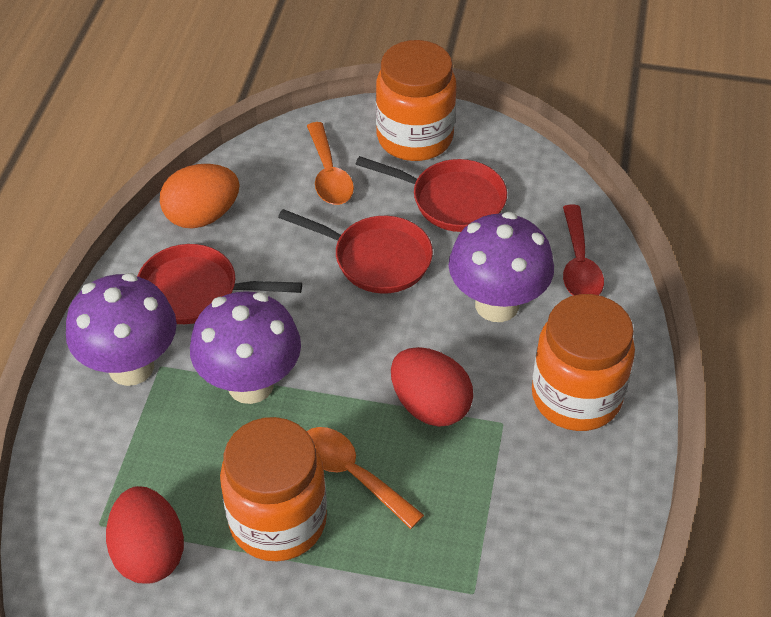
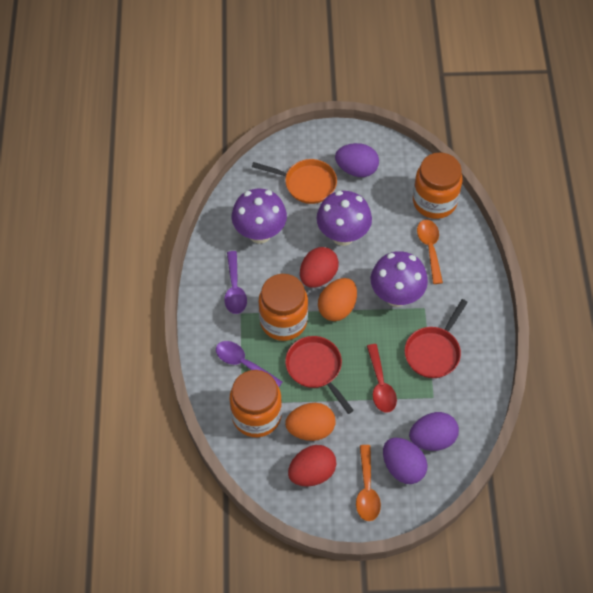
orange egg: 1 -> 2
orange pan: 0 -> 1
purple egg: 0 -> 3
purple spoon: 0 -> 2
red pan: 3 -> 2

